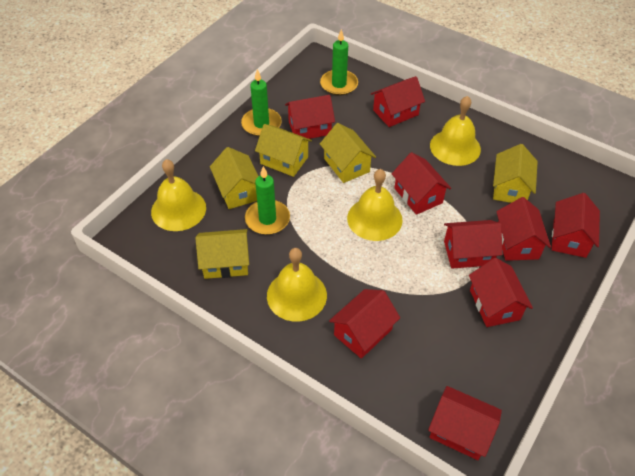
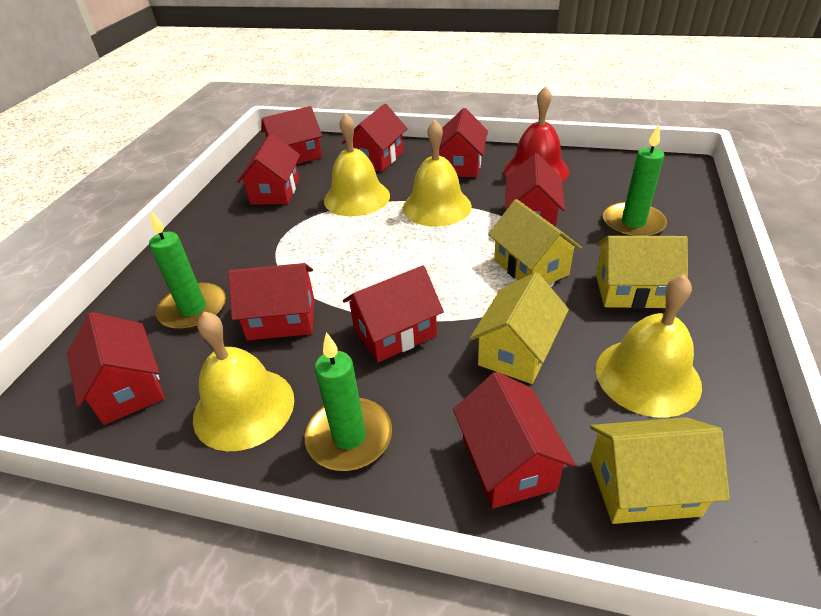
red bell: 0 -> 1
yellow house: 5 -> 4

